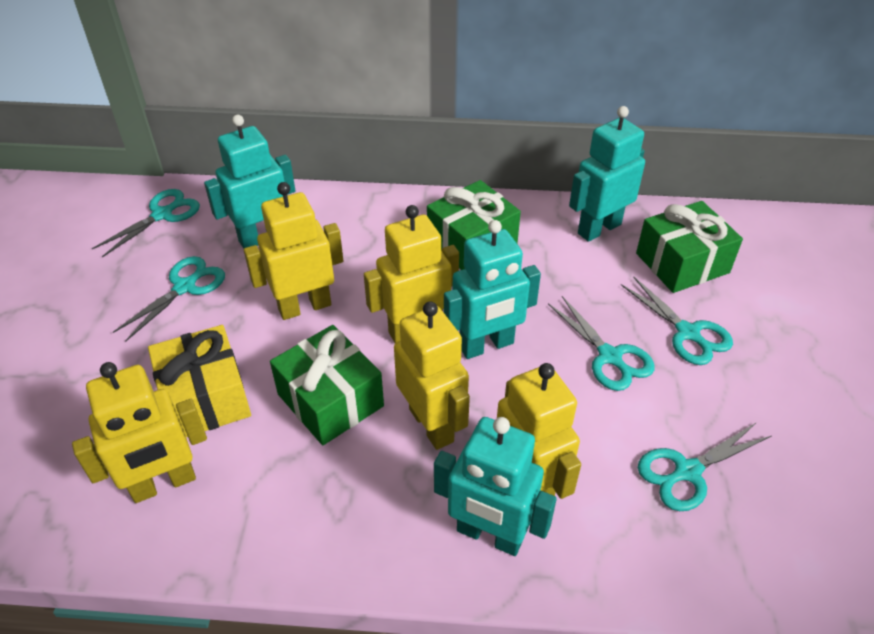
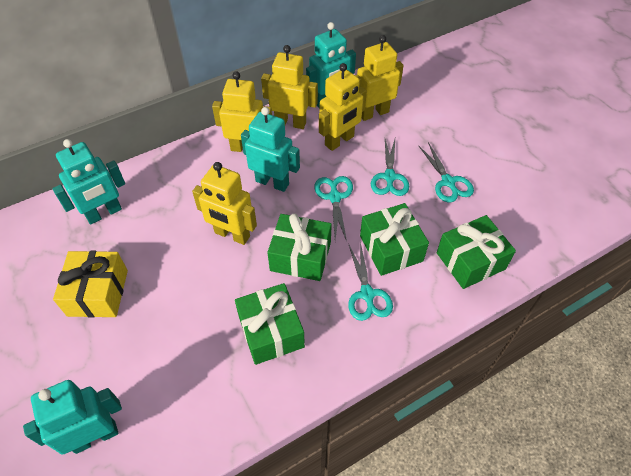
green gift: 3 -> 4
turquoise scissors: 5 -> 4

